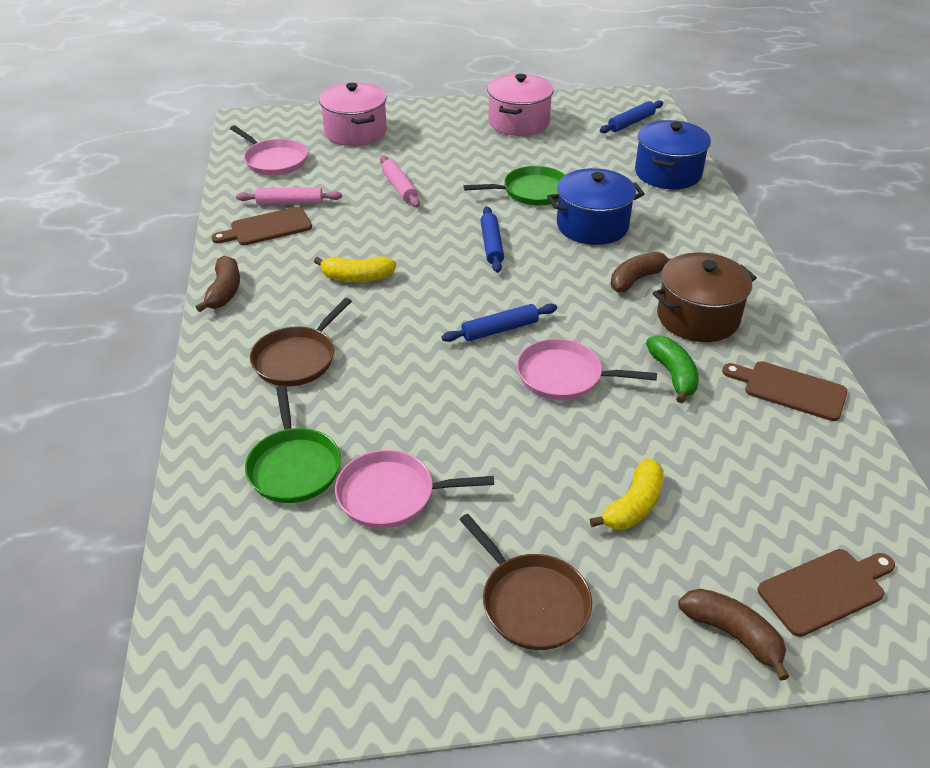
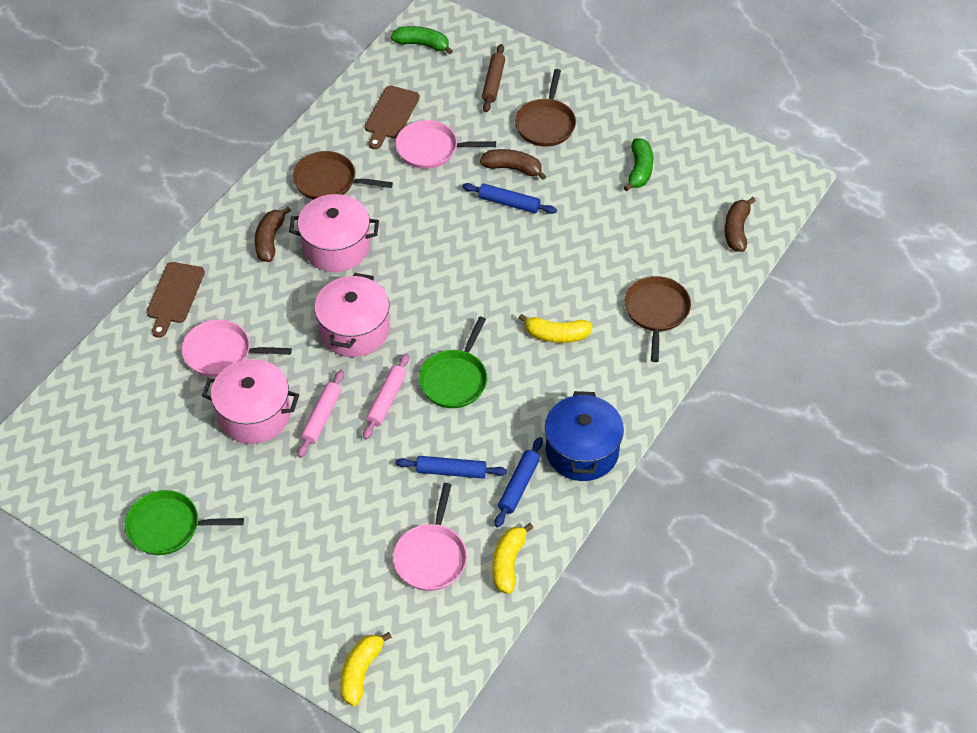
blue pot: 2 -> 1
brown cutting board: 3 -> 2
brown pan: 2 -> 3
brown pot: 1 -> 0
brown rolling pin: 0 -> 1
green banana: 1 -> 2
pink pot: 2 -> 3
yellow banana: 2 -> 3

